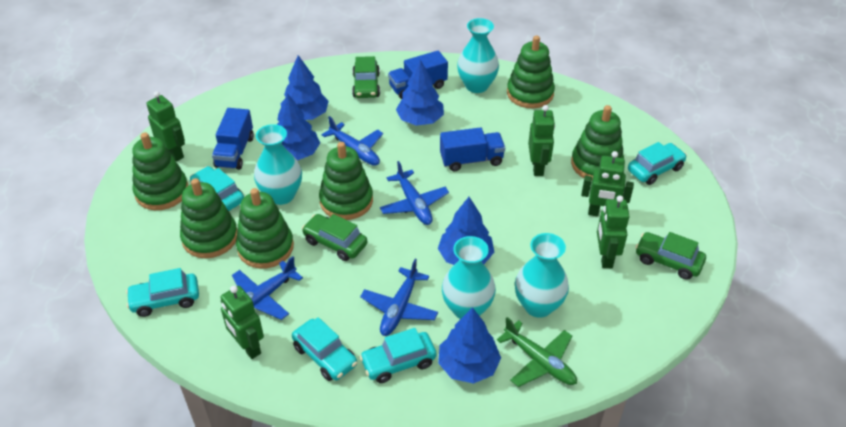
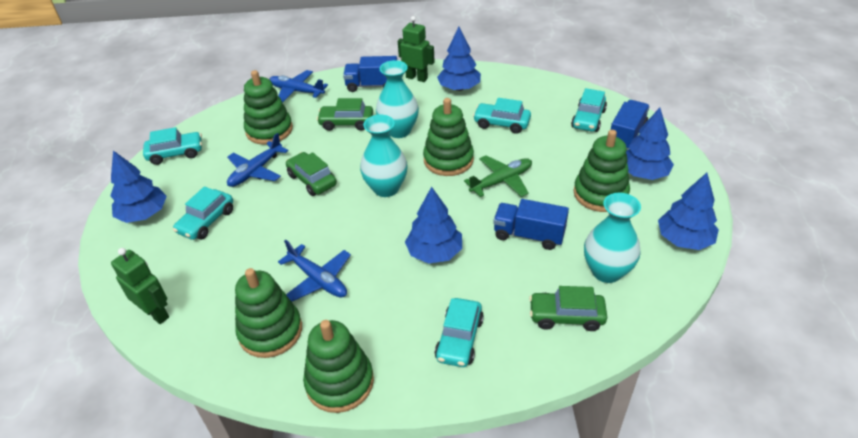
blue plane: 4 -> 3
green robot: 5 -> 2
green stacking toy: 6 -> 5
turquoise vase: 4 -> 3

